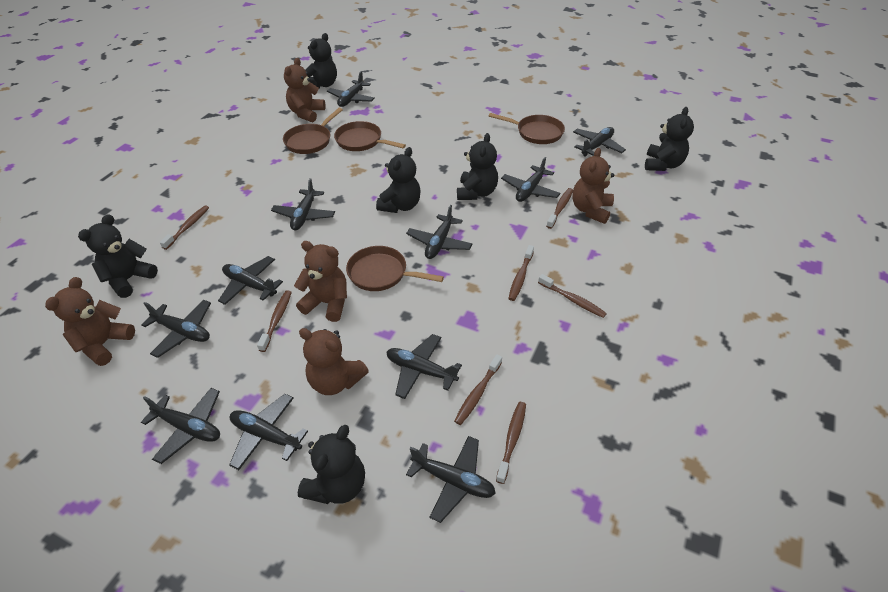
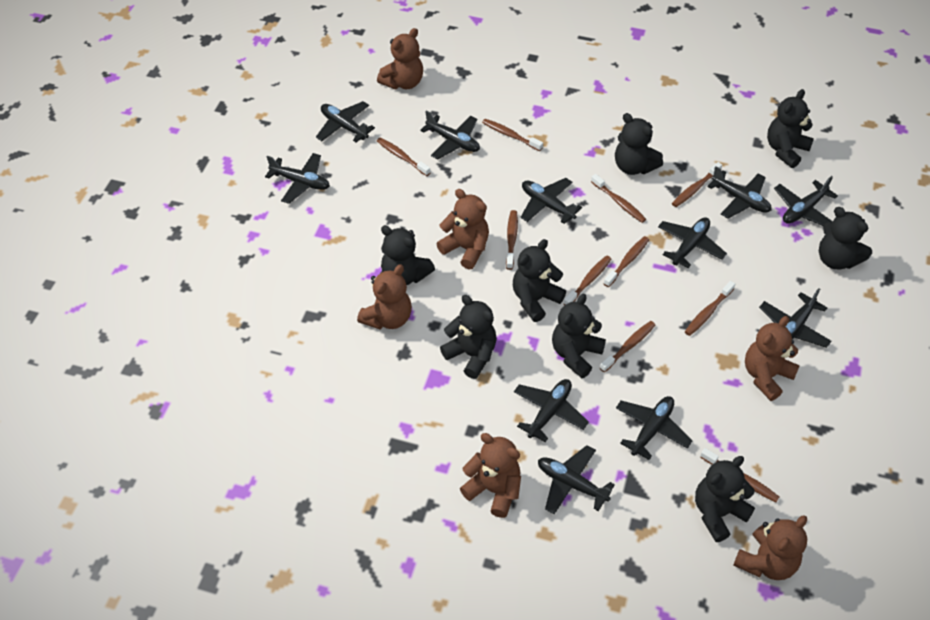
black teddy bear: 6 -> 8
brown pan: 4 -> 0
brown teddy bear: 5 -> 6
brown toothbrush: 7 -> 10

